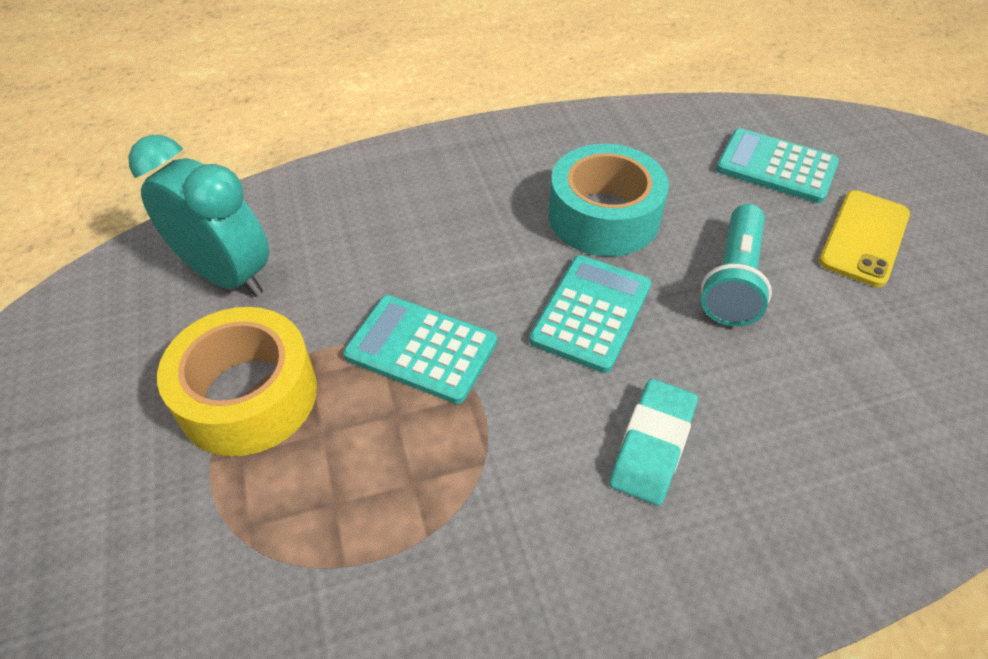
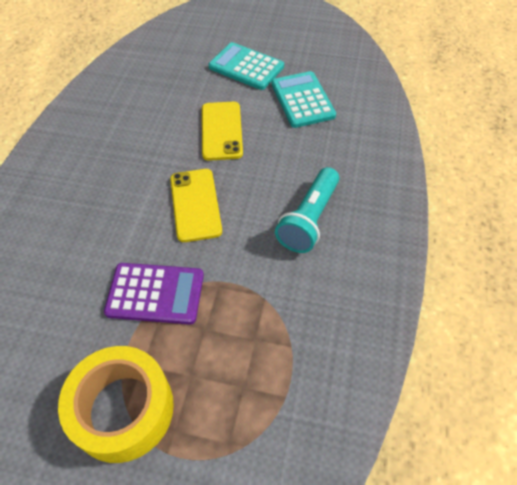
purple calculator: 0 -> 1
turquoise calculator: 3 -> 2
turquoise clock: 1 -> 0
turquoise eraser: 1 -> 0
turquoise tape: 1 -> 0
yellow phone: 1 -> 2

